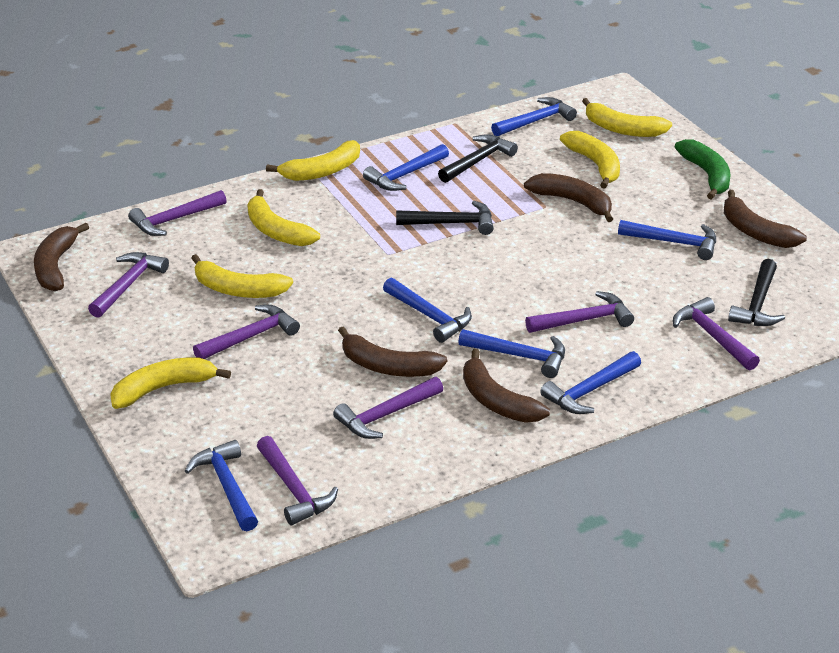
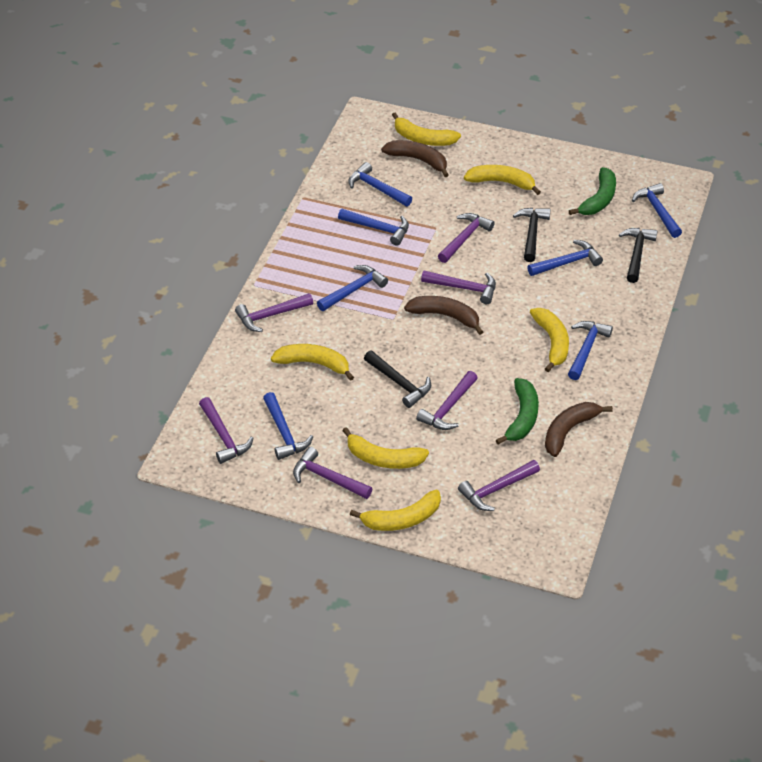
brown banana: 5 -> 3
green banana: 1 -> 2

